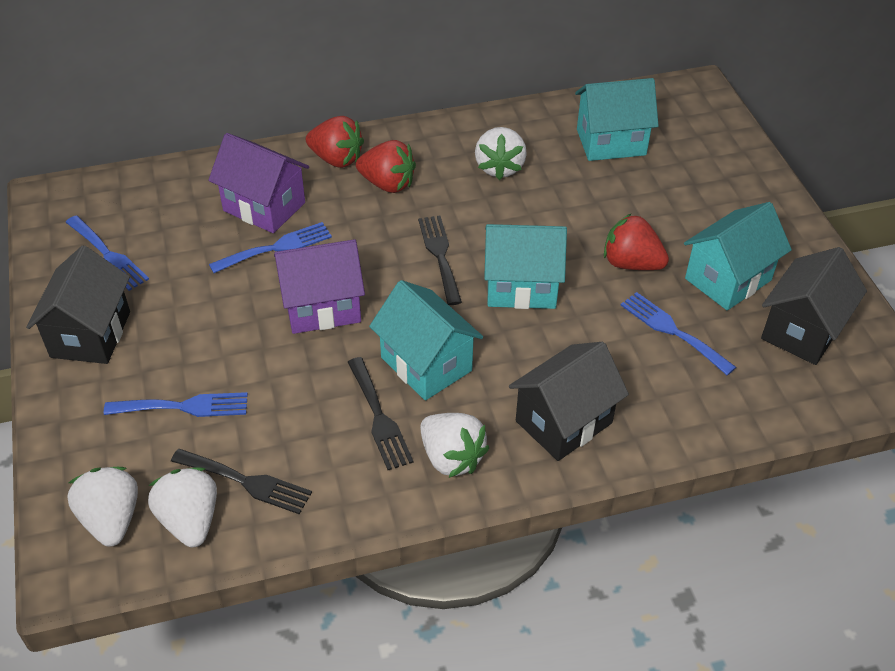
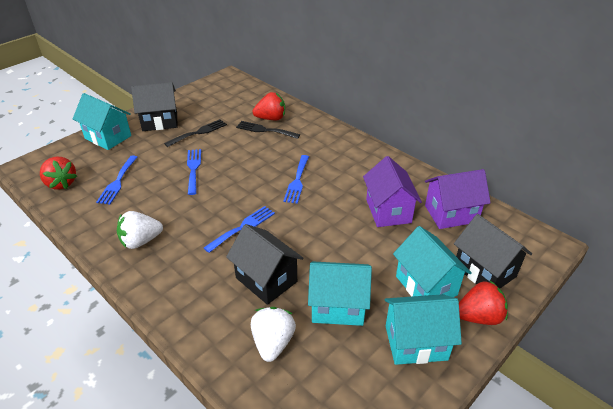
black fork: 3 -> 2
white strawberry: 4 -> 2

